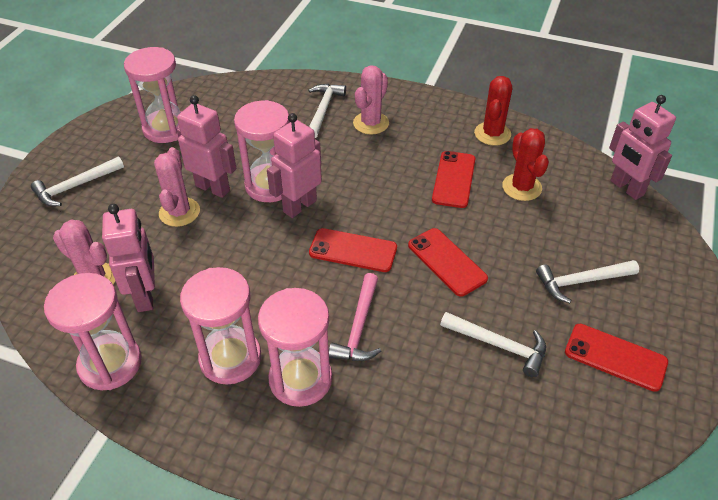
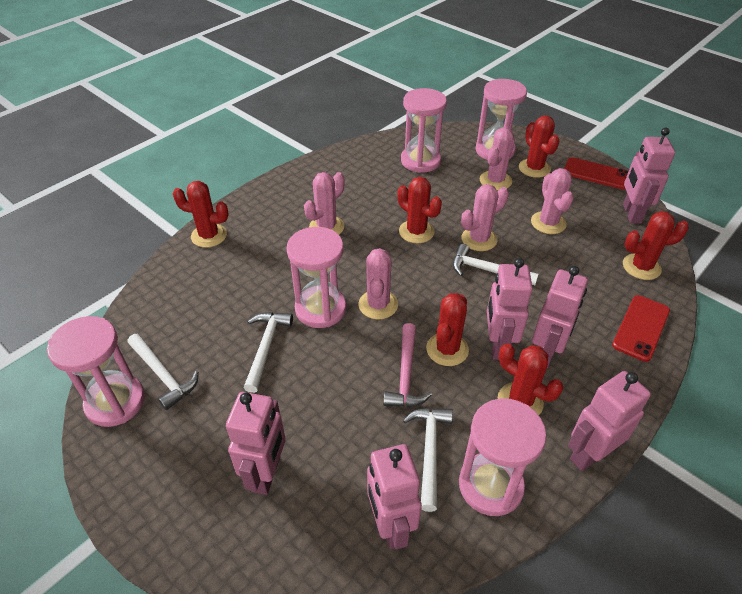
pink cactus: 3 -> 5
pink robot: 4 -> 6
red cactus: 2 -> 6
red phone: 4 -> 2

